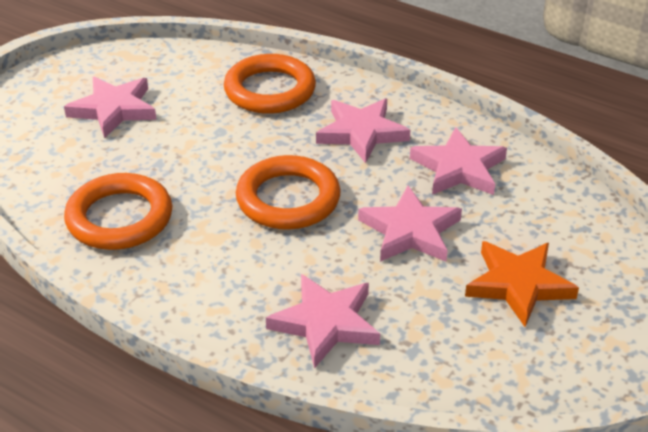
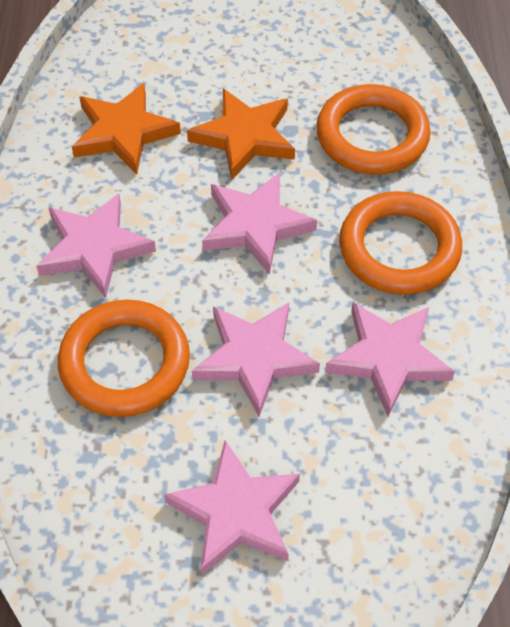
orange star: 1 -> 2

